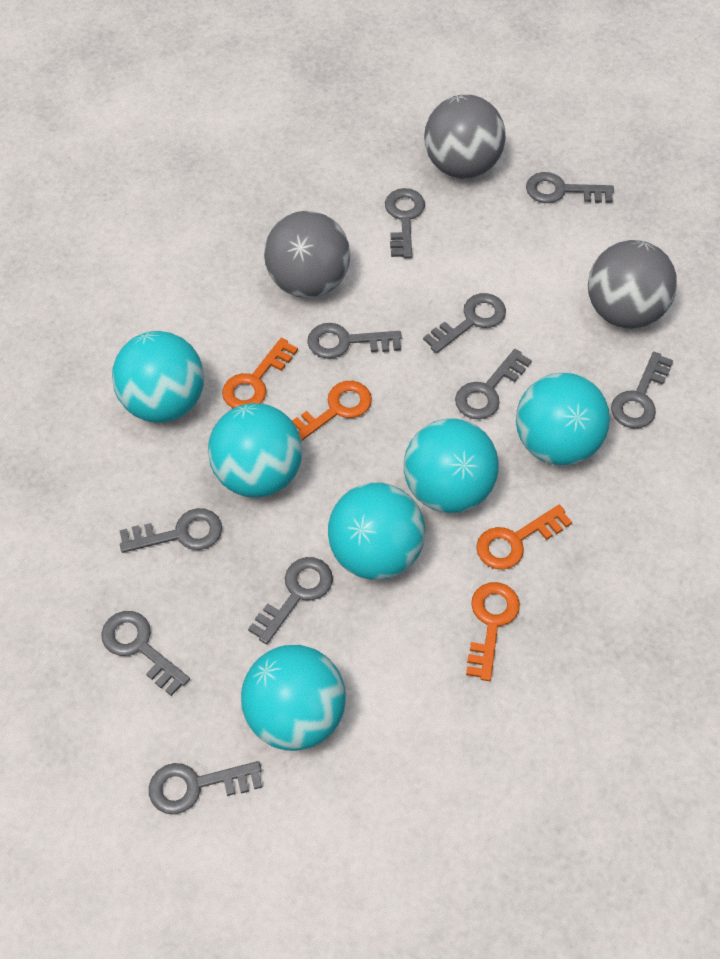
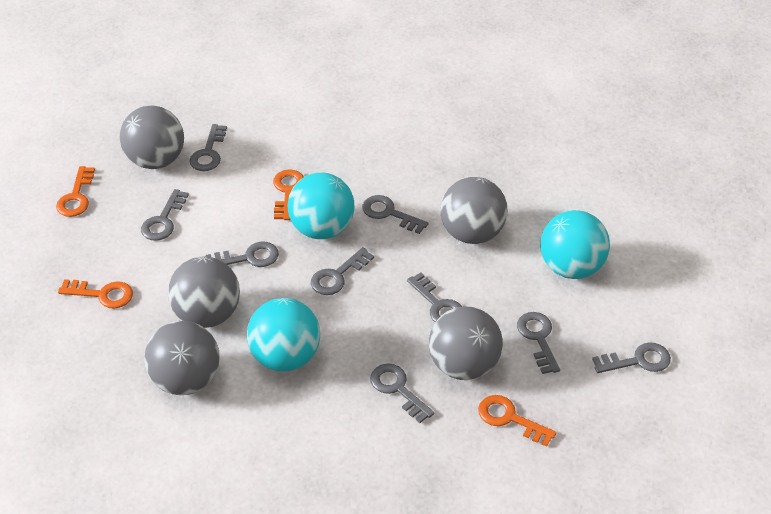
grey ball: 3 -> 5
grey key: 10 -> 9
turquoise ball: 6 -> 3

